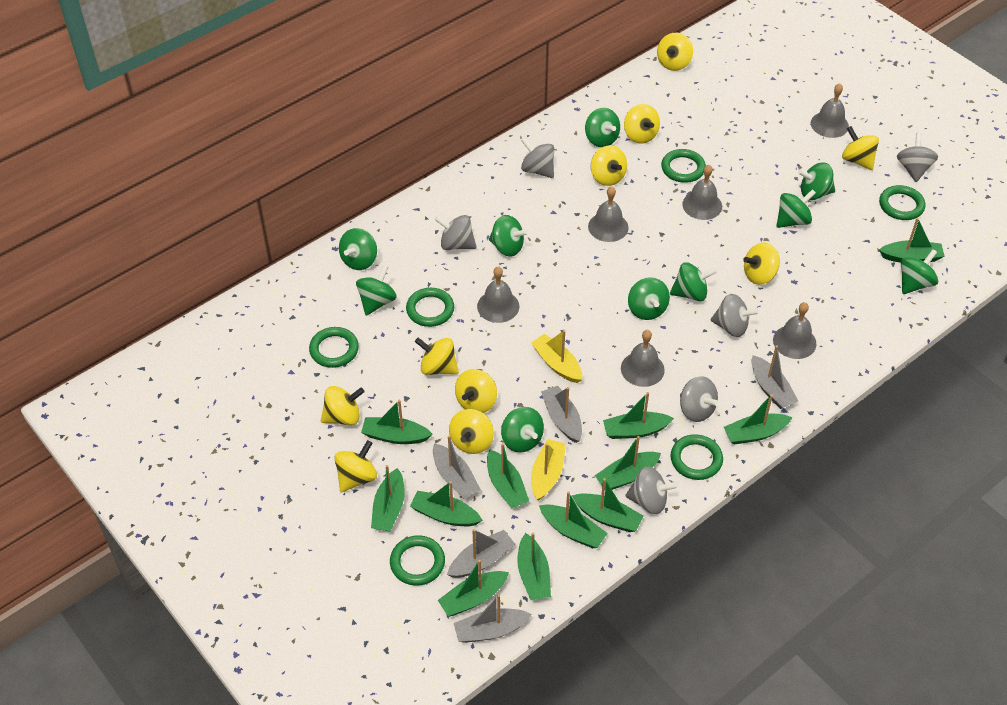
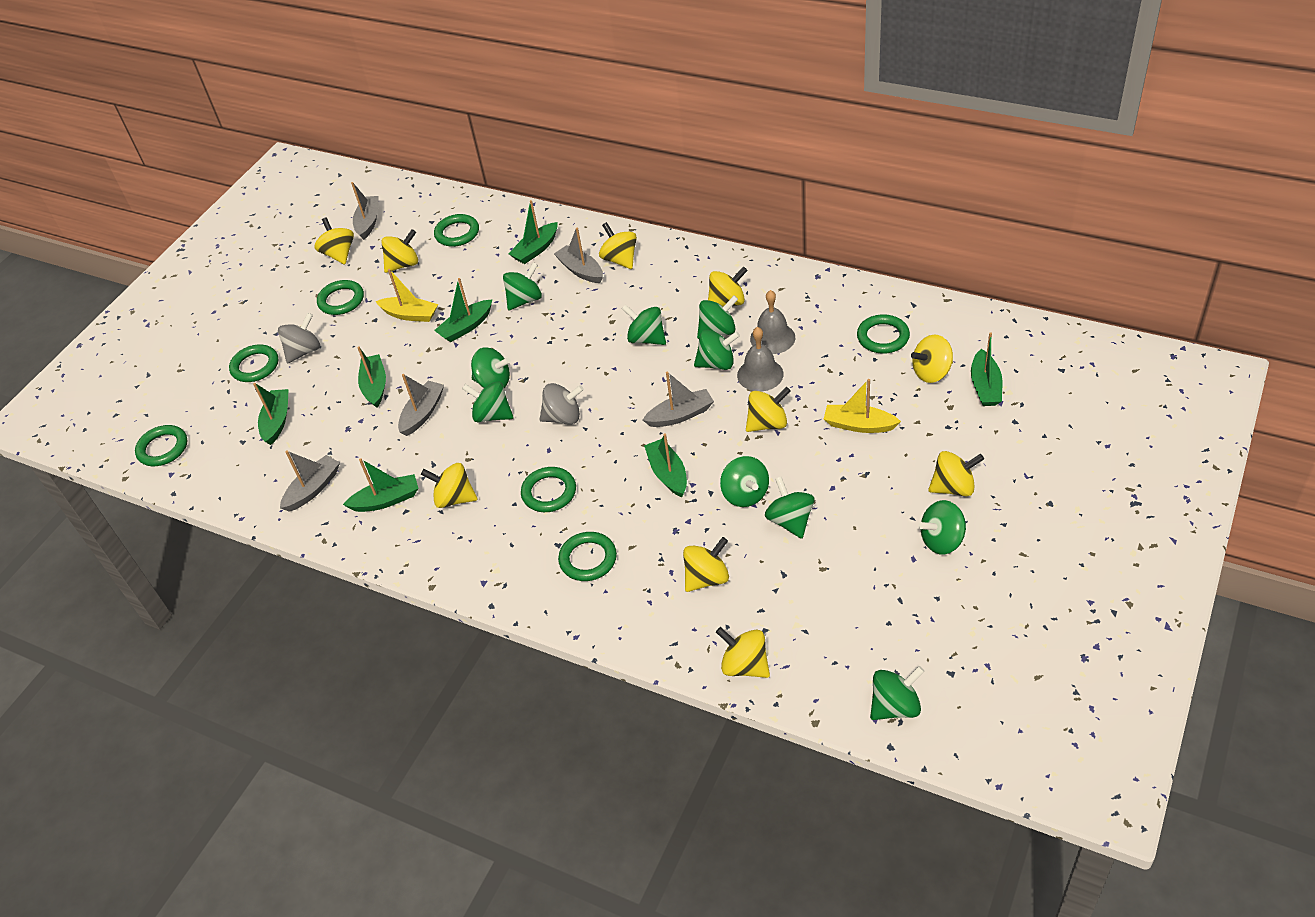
green boat: 12 -> 7
green ring: 6 -> 7
grey bell: 6 -> 2
grey spinning top: 6 -> 2

